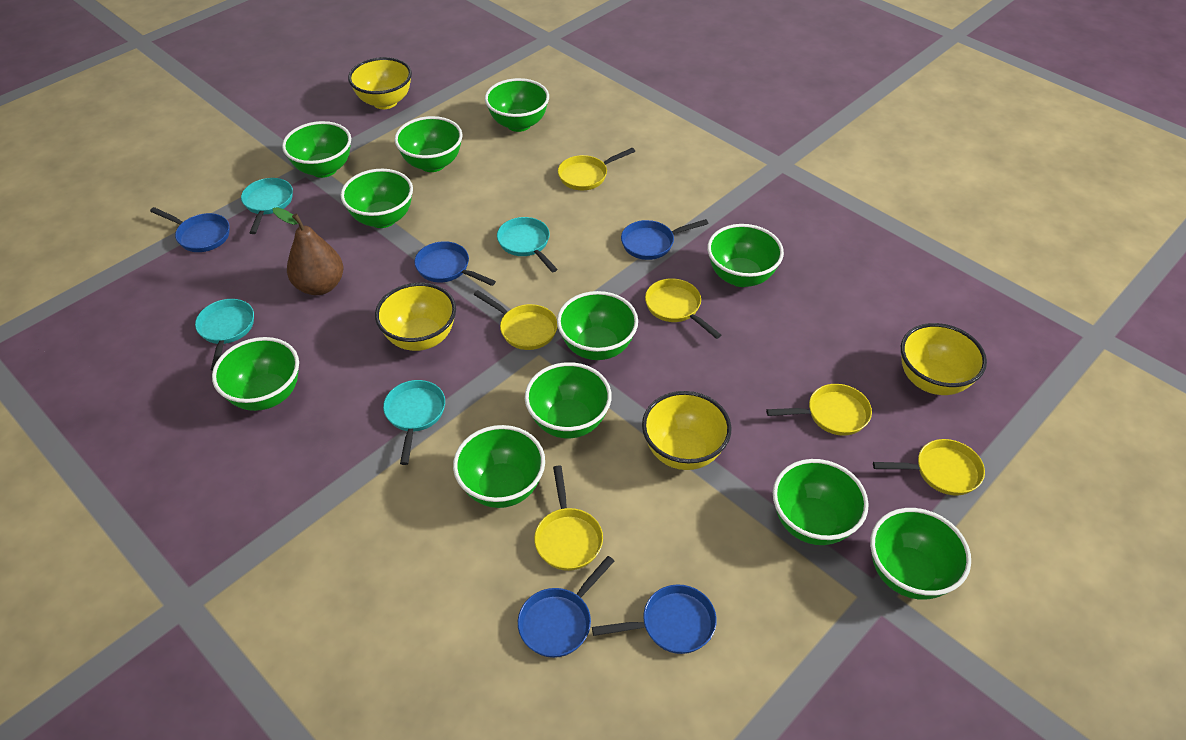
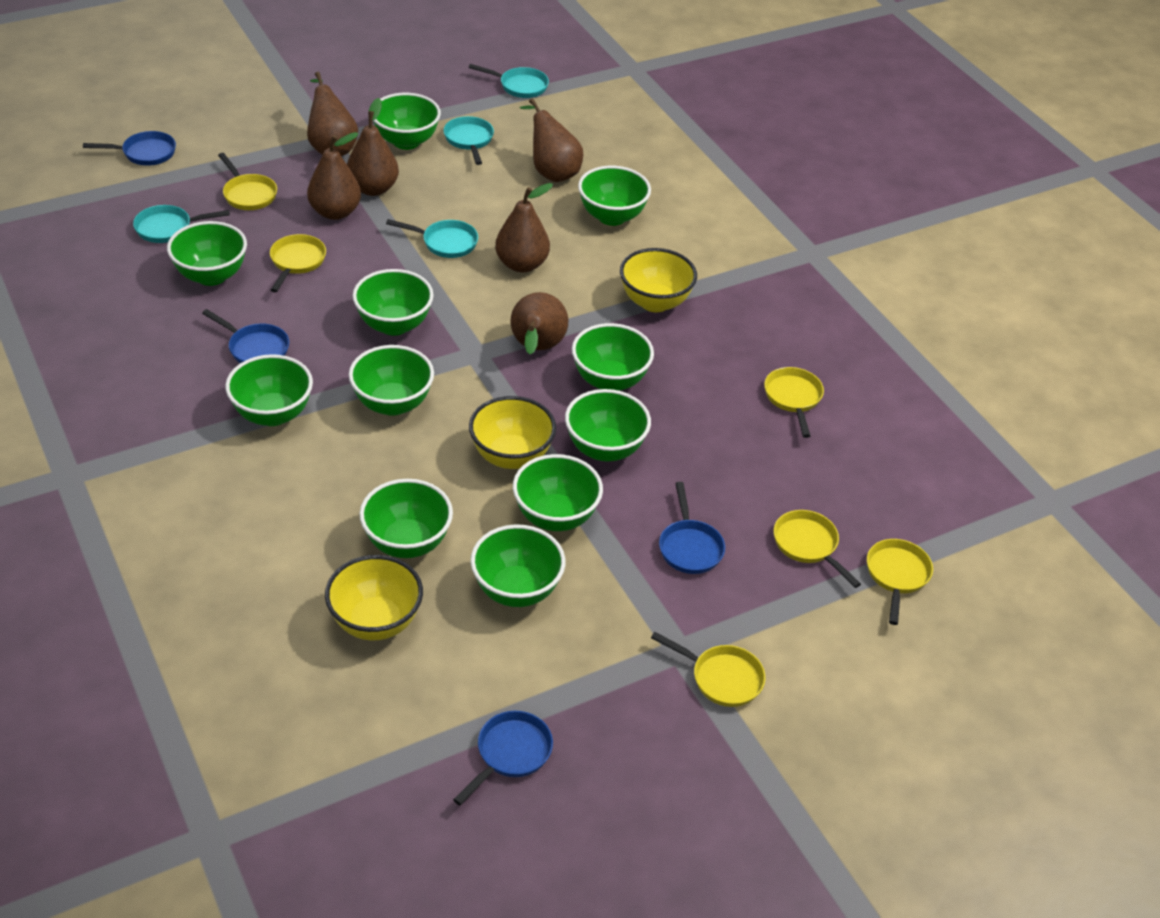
blue pan: 5 -> 4
brown pear: 1 -> 6
yellow bowl: 4 -> 3

